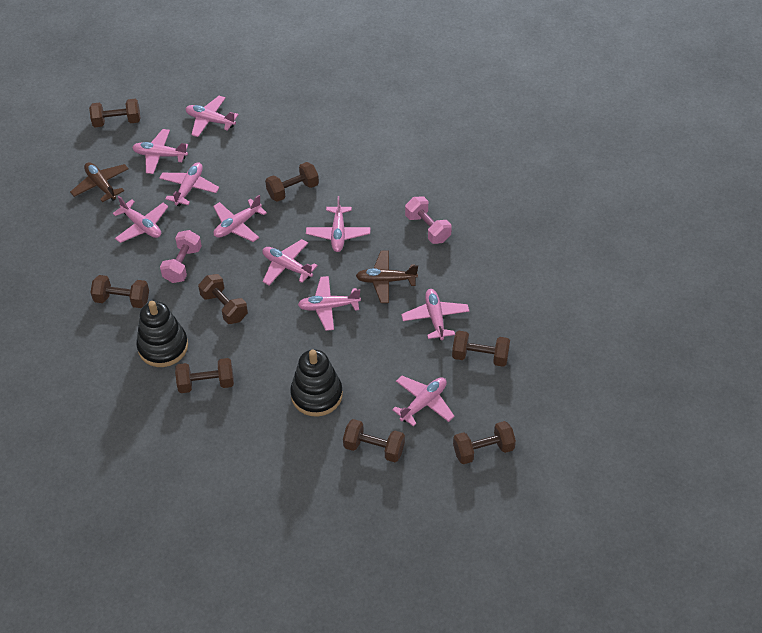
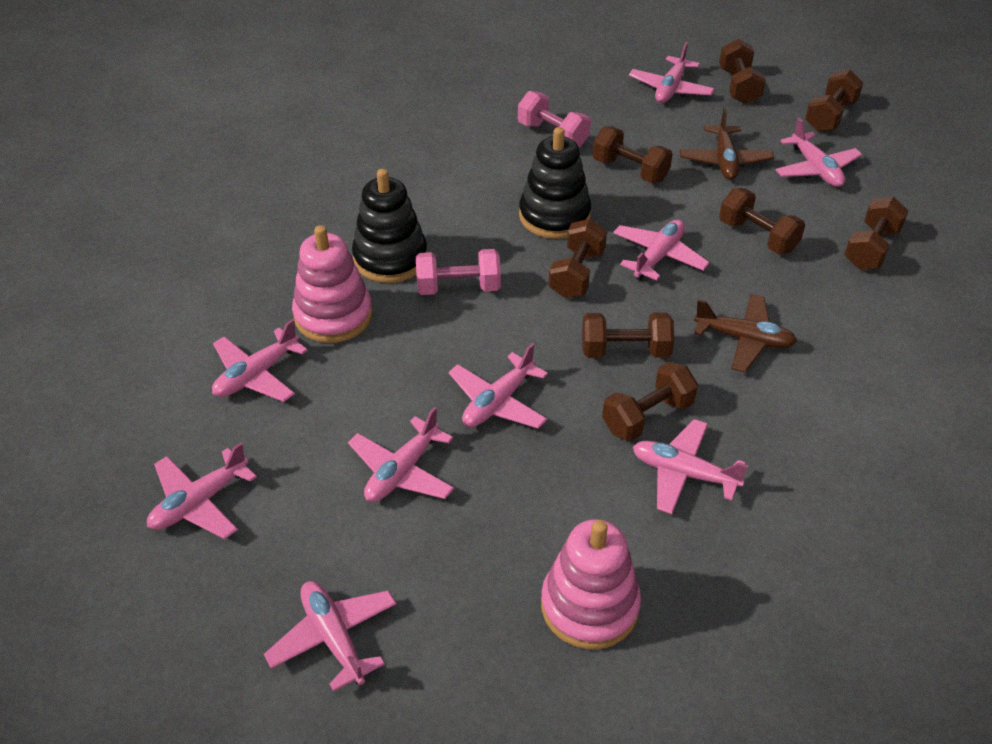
pink plane: 10 -> 9
pink stacking toy: 0 -> 2

